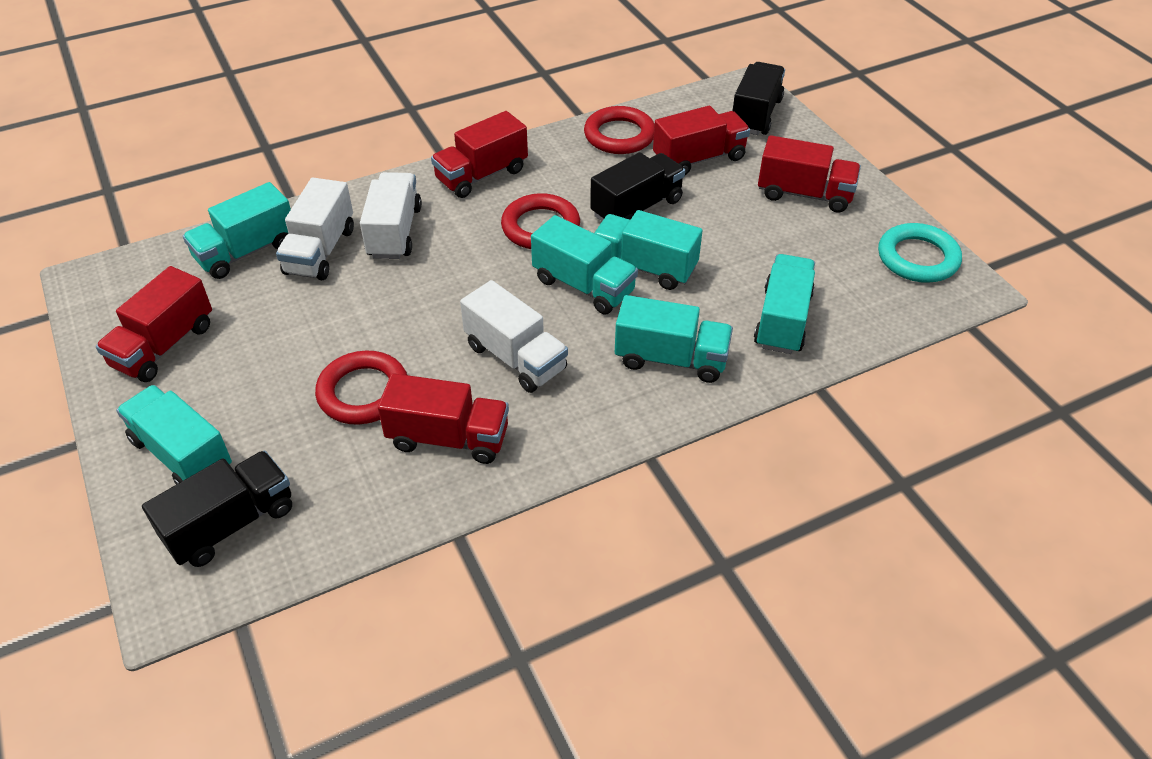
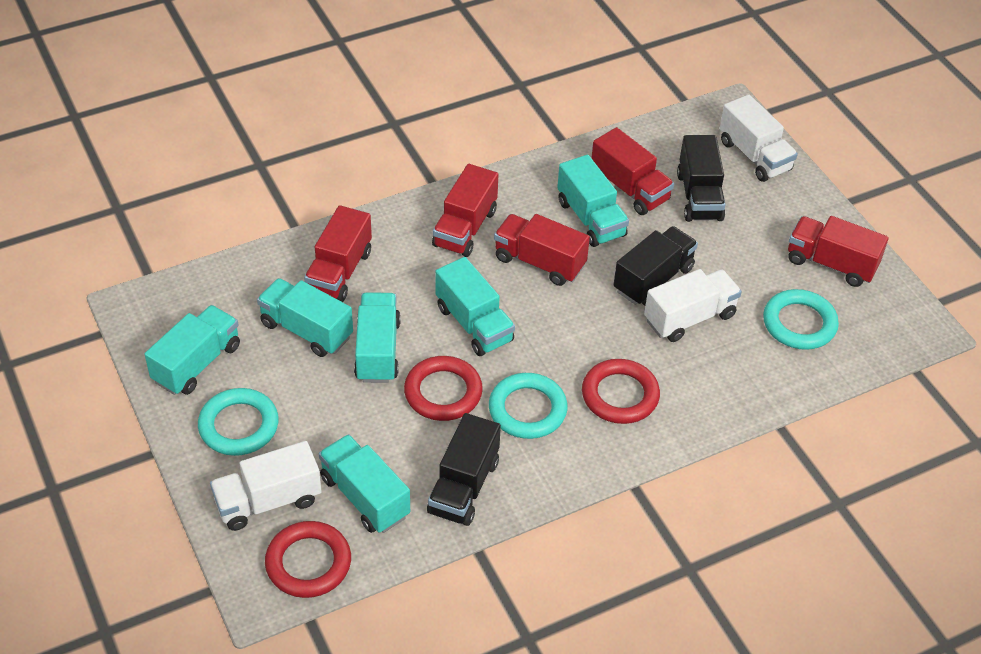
turquoise ring: 1 -> 3

